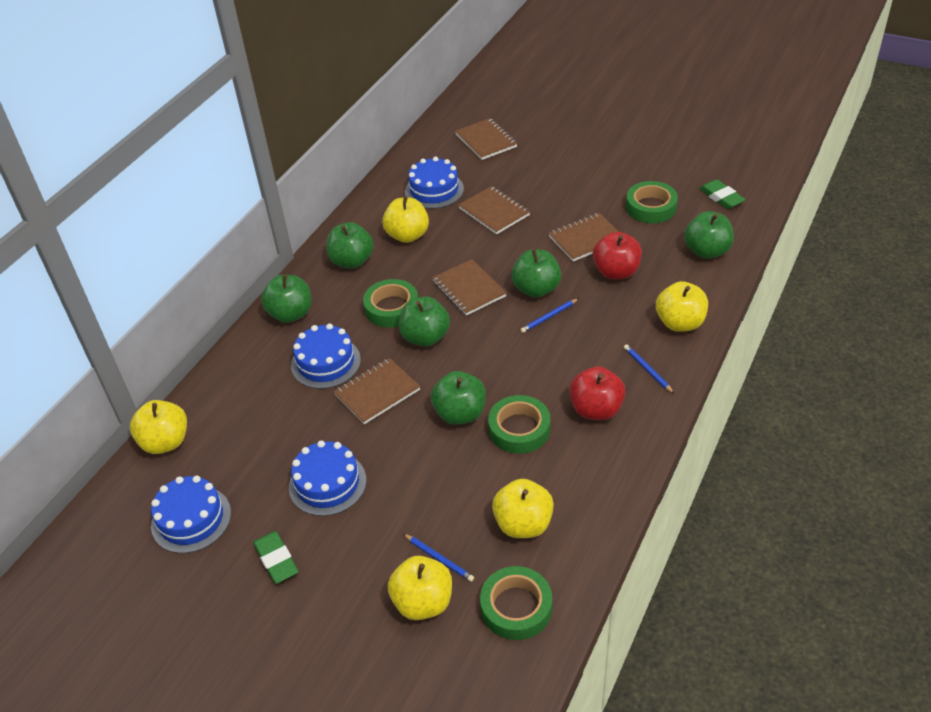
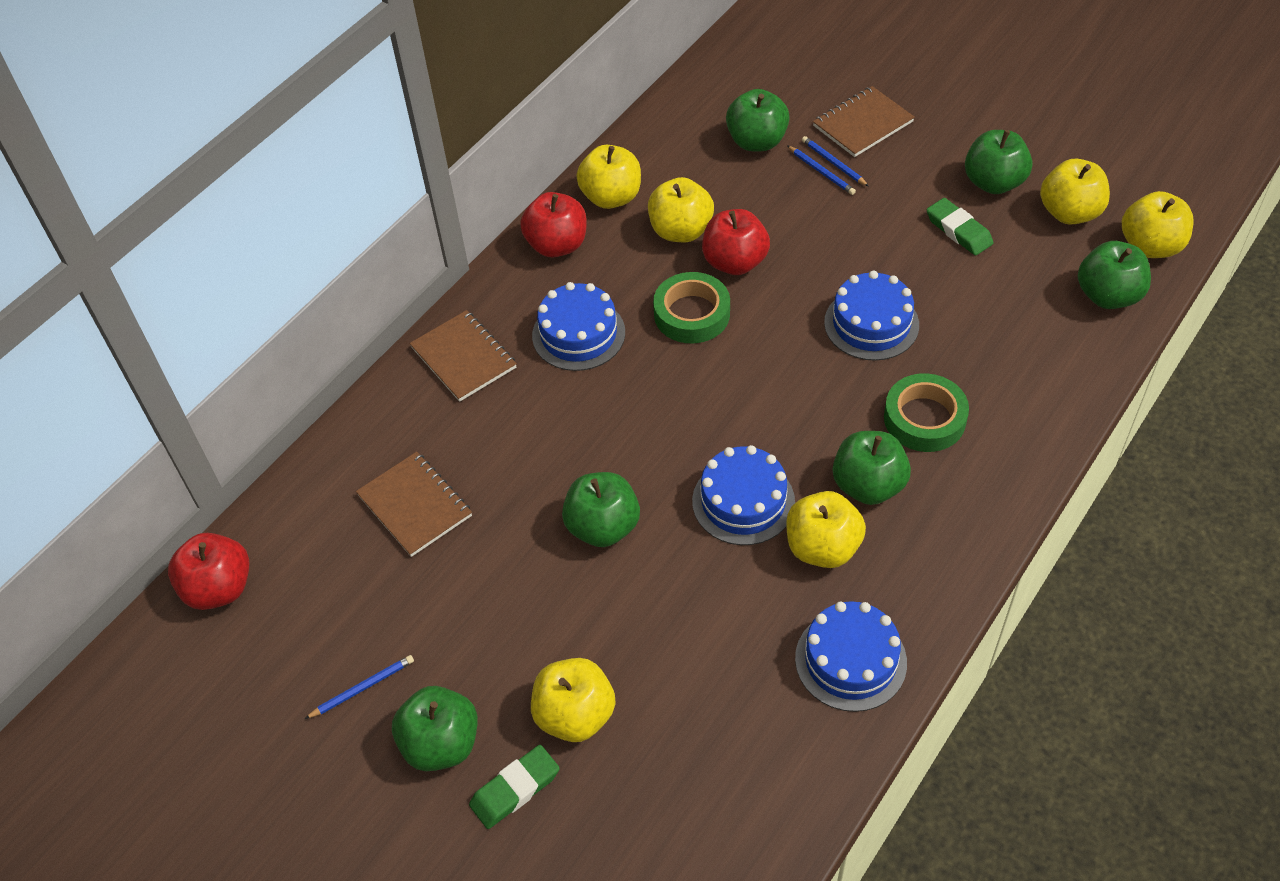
brown notebook: 5 -> 3
green tape: 4 -> 2
red apple: 2 -> 3
yellow apple: 5 -> 6

